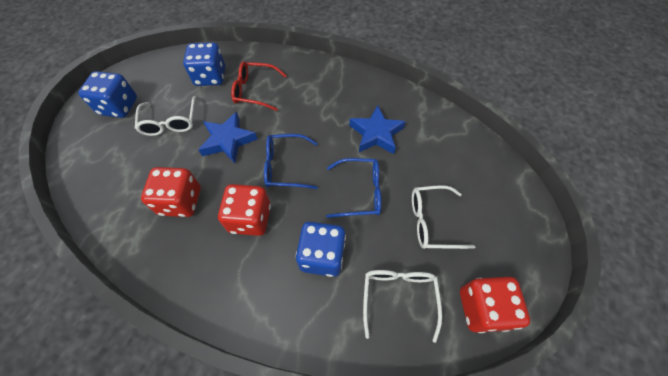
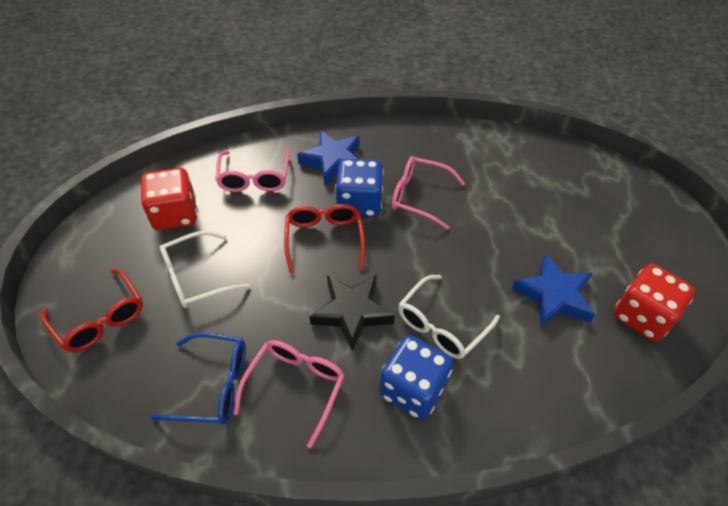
black star: 0 -> 1
blue dice: 3 -> 2
blue glasses: 2 -> 1
pink glasses: 0 -> 3
red dice: 3 -> 2
red glasses: 1 -> 2
white glasses: 3 -> 2

